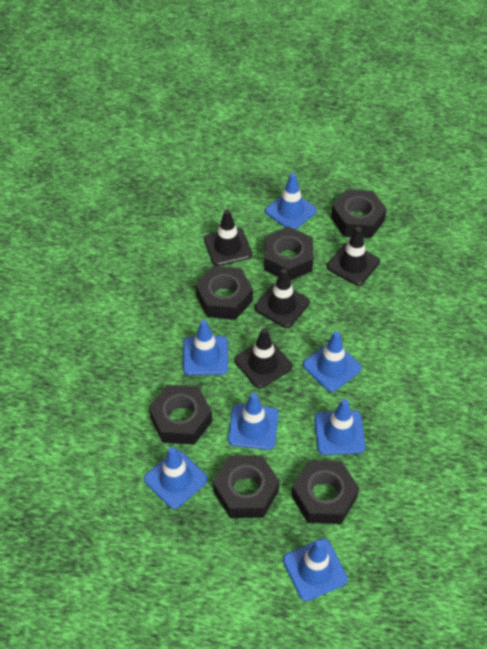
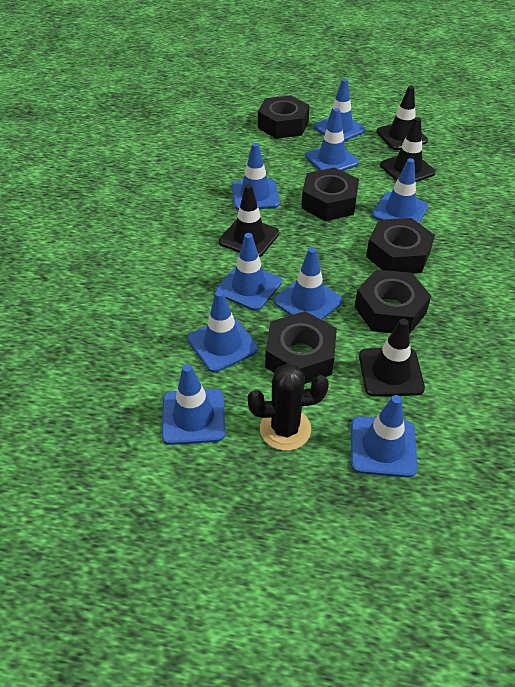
black cactus: 0 -> 1
black nut: 6 -> 5
blue traffic cone: 7 -> 9

